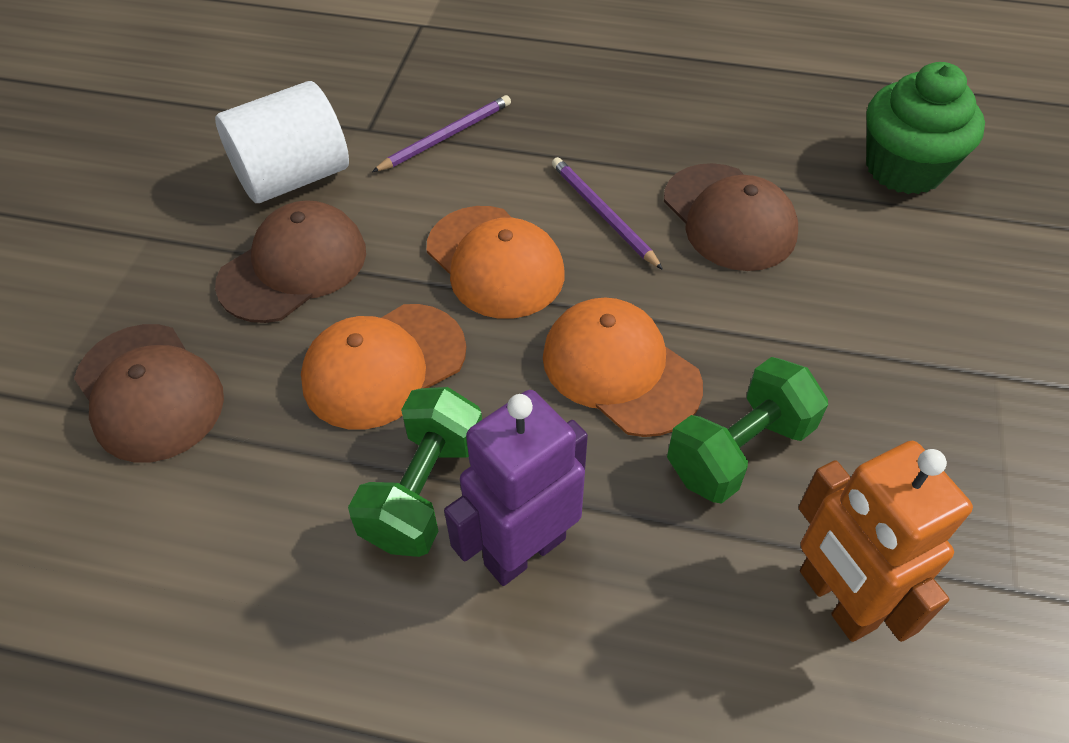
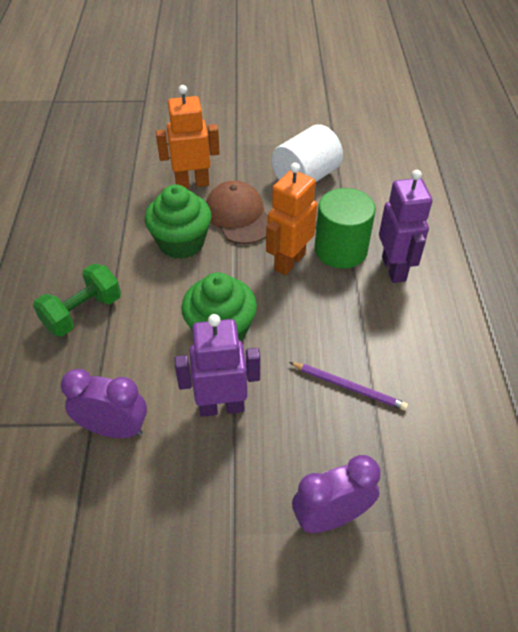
brown cap: 3 -> 1
green cupcake: 1 -> 2
green cylinder: 0 -> 1
green dumbbell: 2 -> 1
orange cap: 3 -> 0
orange robot: 1 -> 2
purple clock: 0 -> 2
purple pencil: 2 -> 1
purple robot: 1 -> 2

